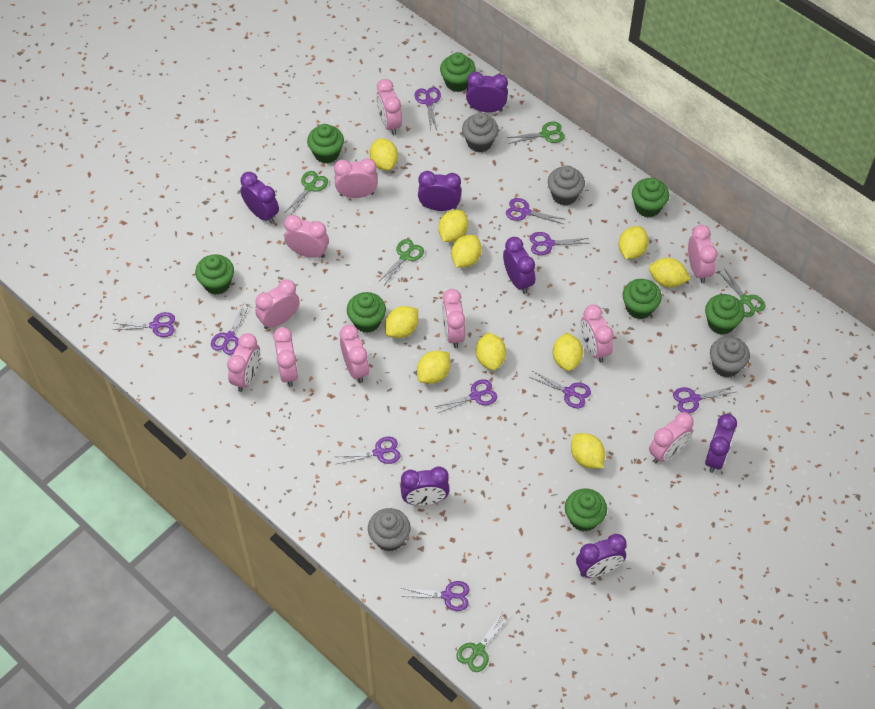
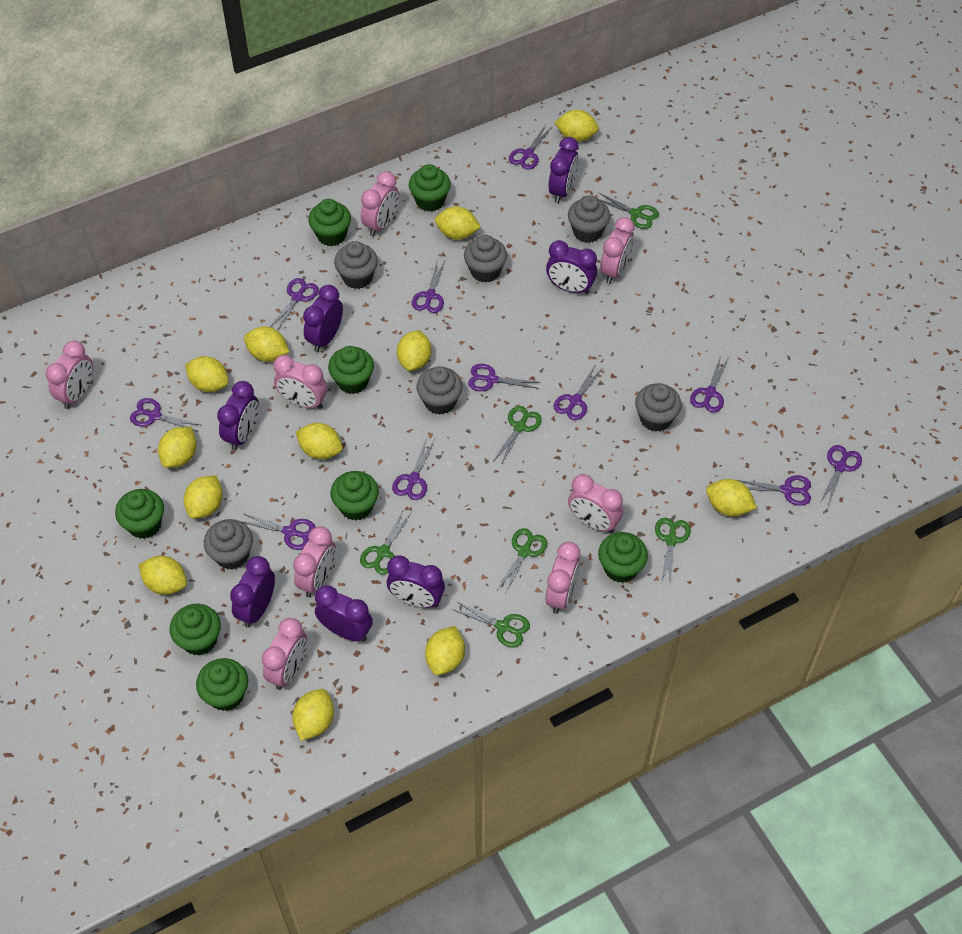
green scissors: 5 -> 6
grey cupcake: 4 -> 6
pink clock: 11 -> 8
purple scissors: 10 -> 11
yellow lemon: 10 -> 12

